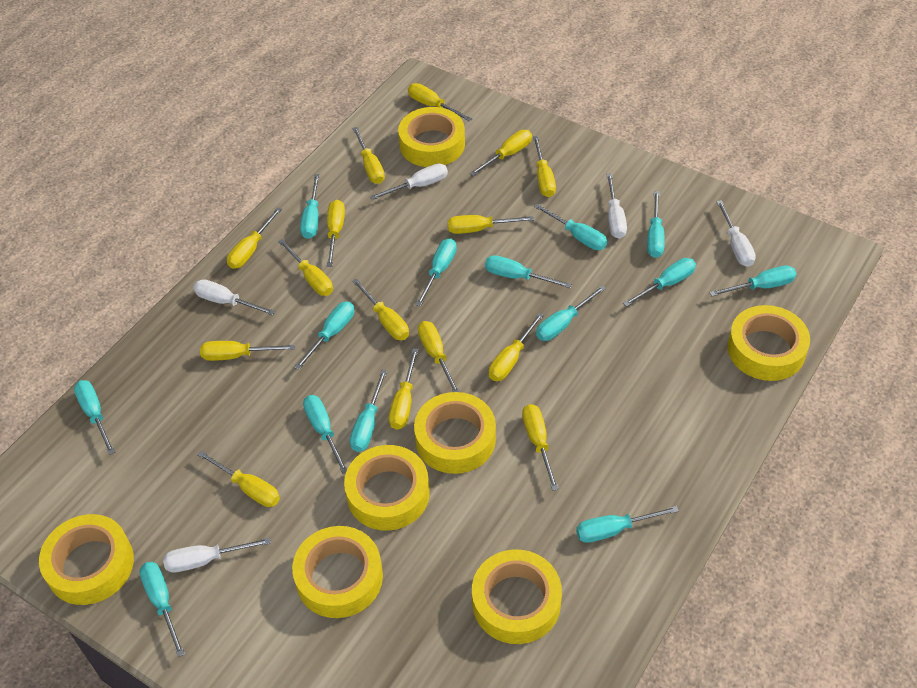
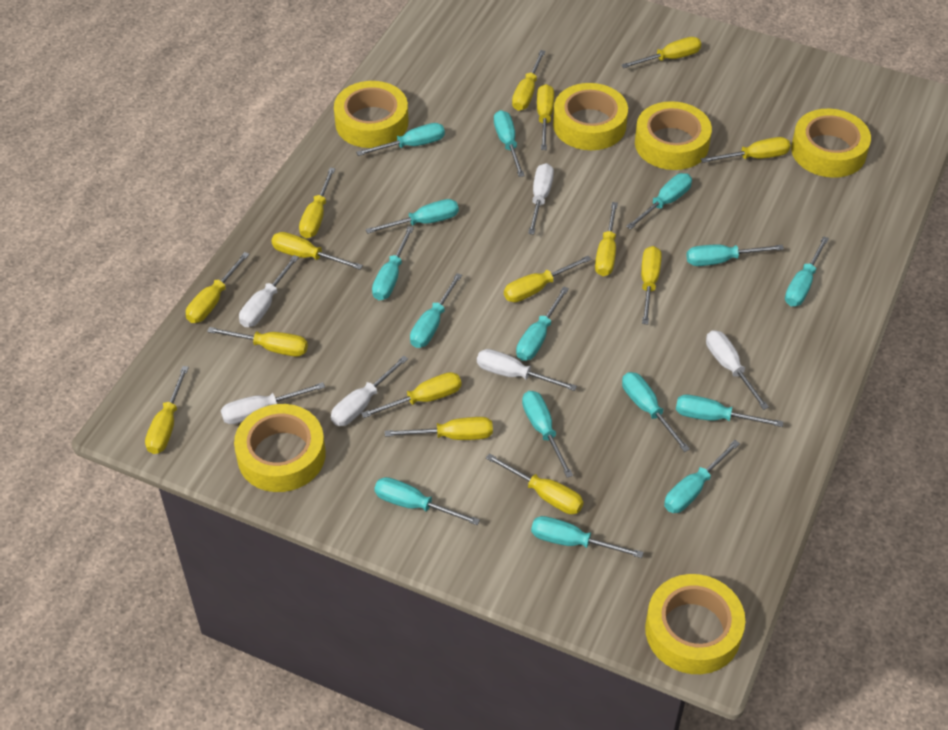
turquoise screwdriver: 14 -> 15
white screwdriver: 5 -> 6
yellow tape: 7 -> 6

